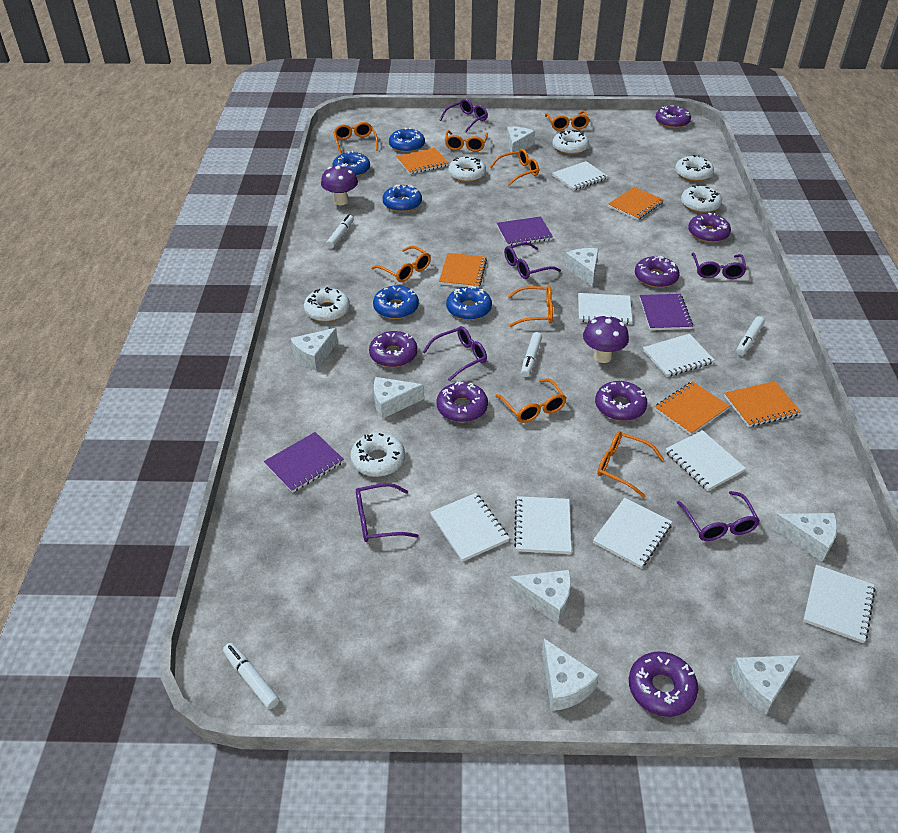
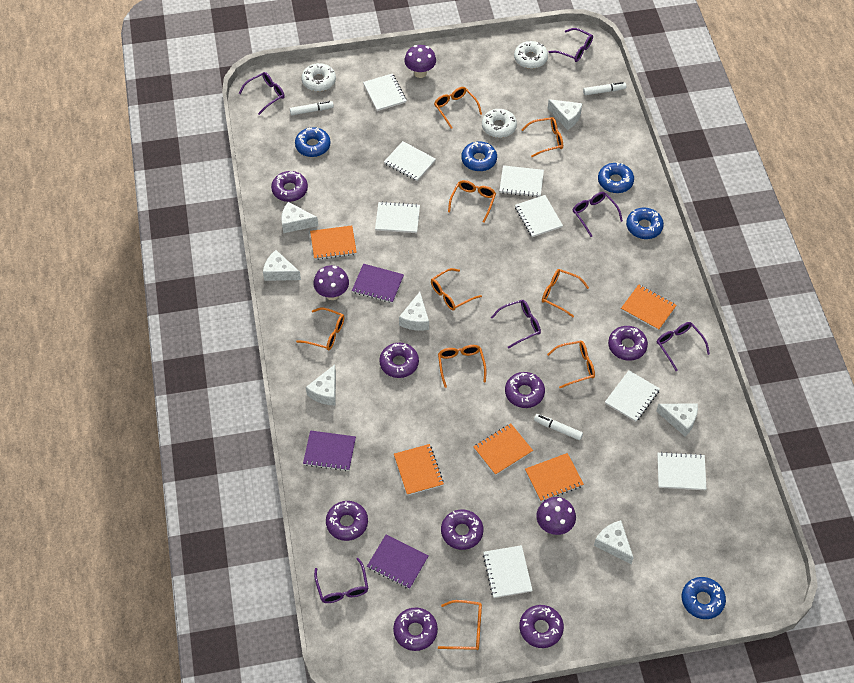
orange glasses: 8 -> 9
purple donut: 7 -> 8
purple mushroom: 2 -> 3
white cheese: 8 -> 7
white donut: 6 -> 3
white marker: 4 -> 3

